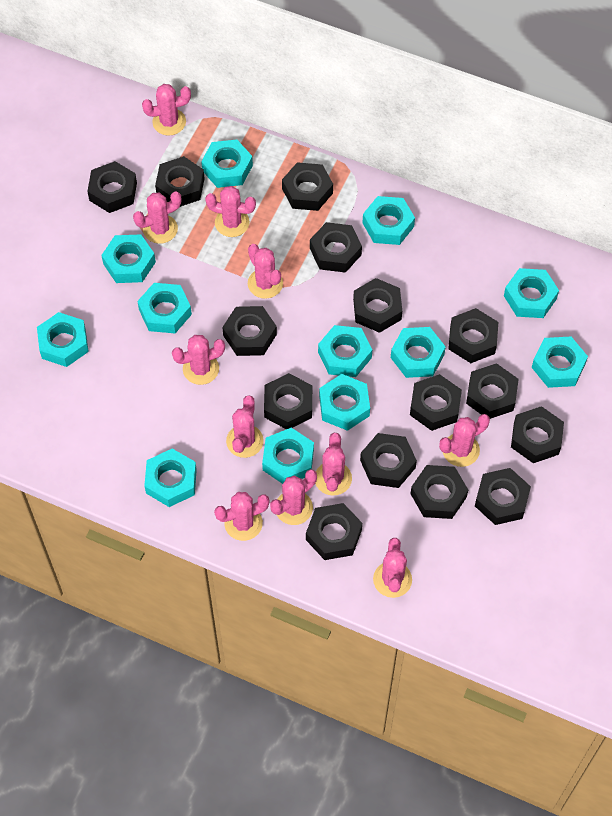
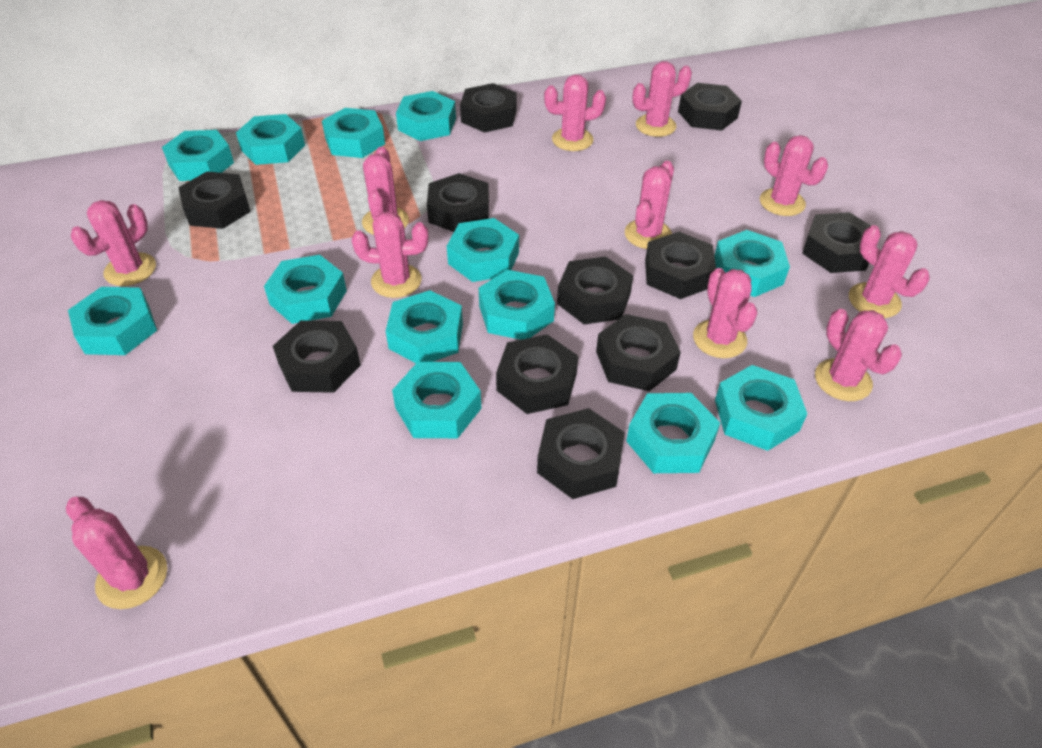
black nut: 15 -> 11
turquoise nut: 12 -> 13

